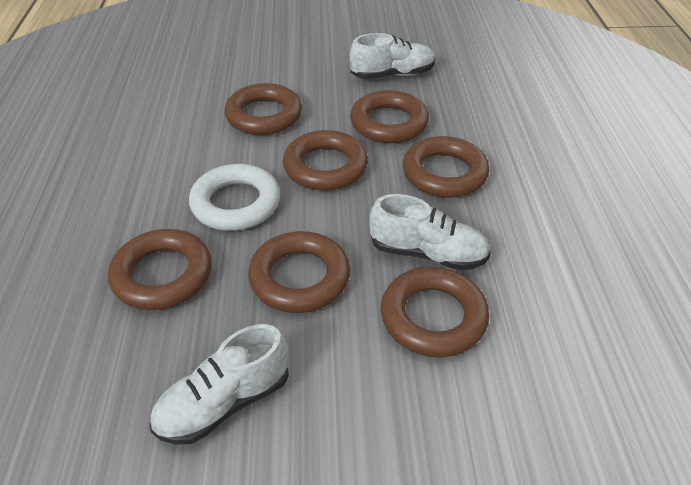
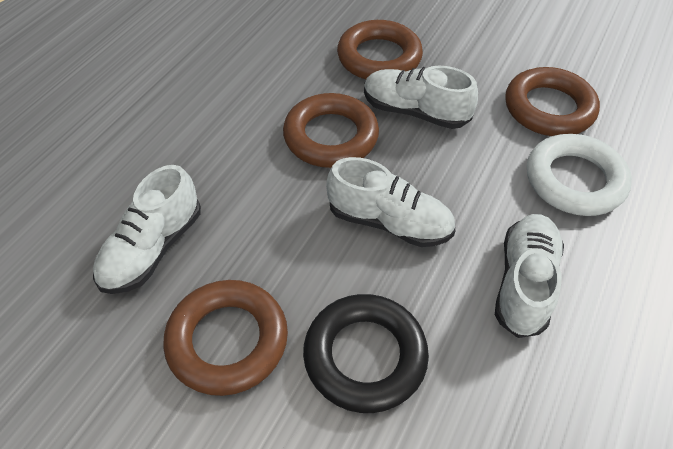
black ring: 0 -> 1
brown ring: 7 -> 4
white shoe: 3 -> 4

